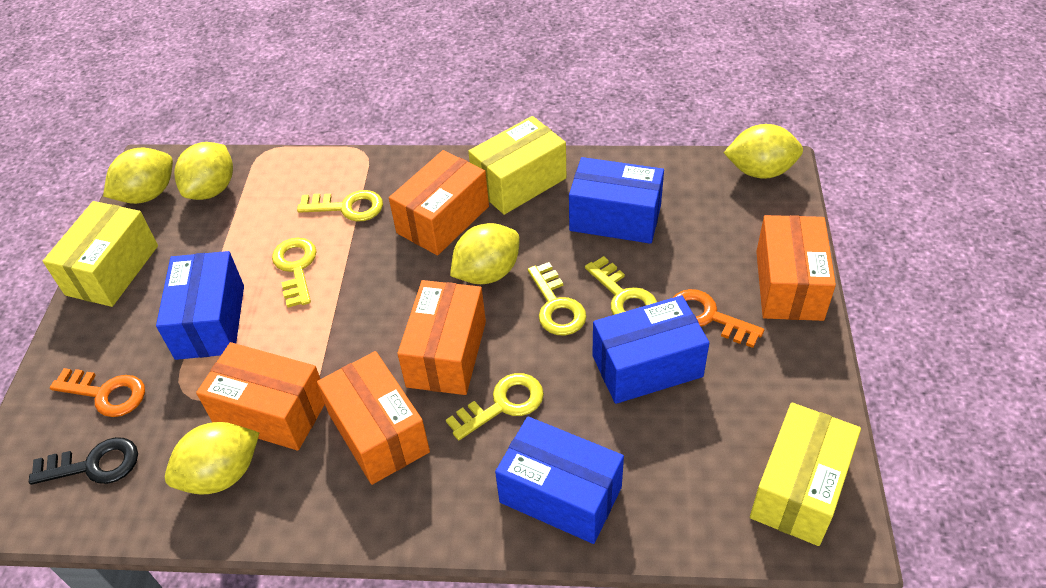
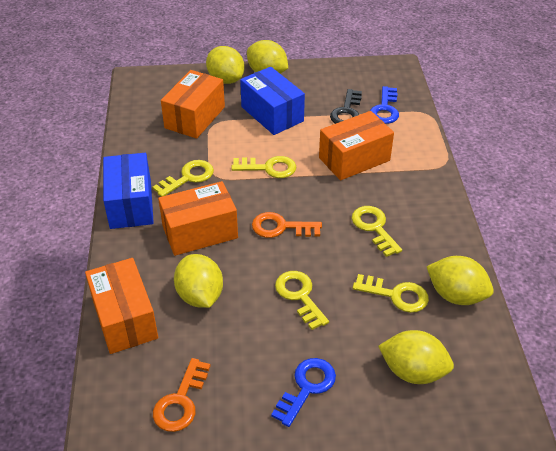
blue box: 4 -> 2
blue key: 0 -> 2
orange box: 5 -> 4
yellow box: 3 -> 0

